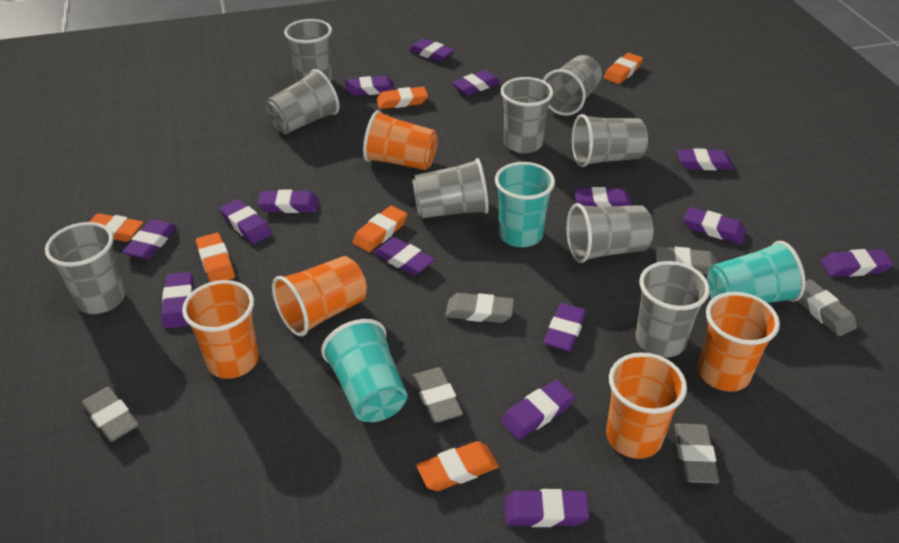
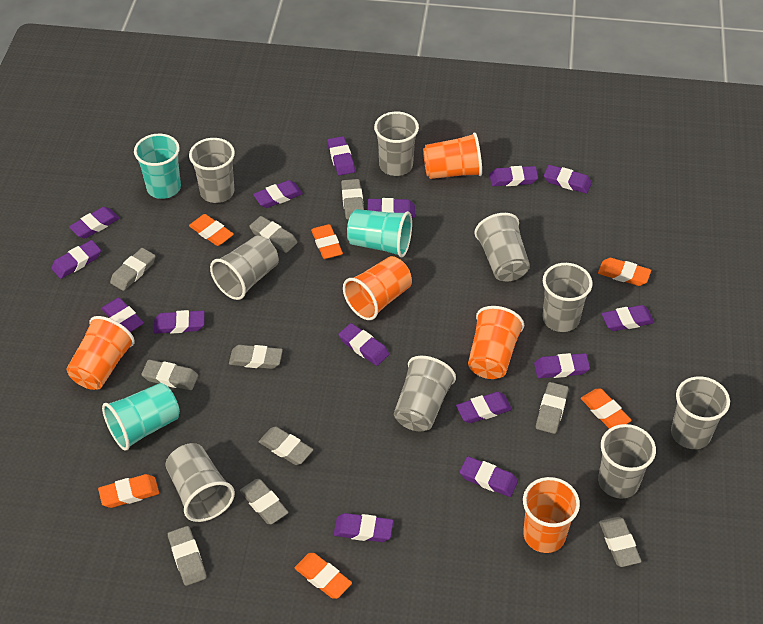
grey eraser: 6 -> 10

